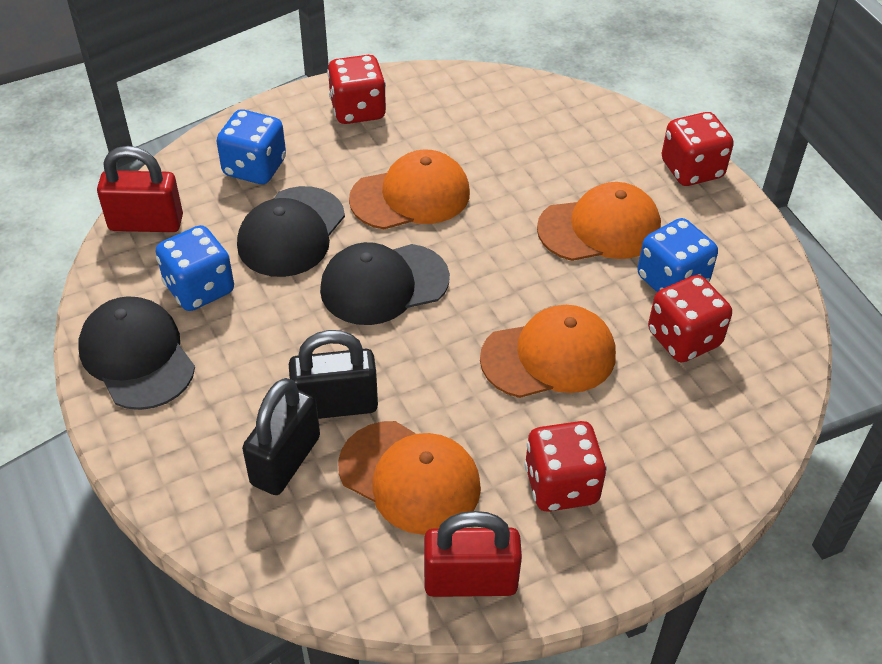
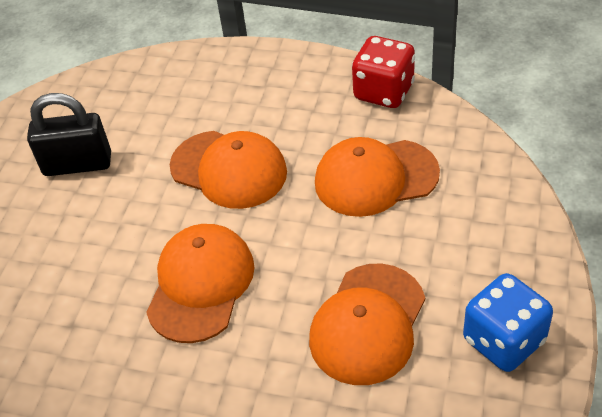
black cap: 3 -> 0
black padlock: 2 -> 1
blue dice: 3 -> 1
red dice: 4 -> 1
red padlock: 2 -> 0

